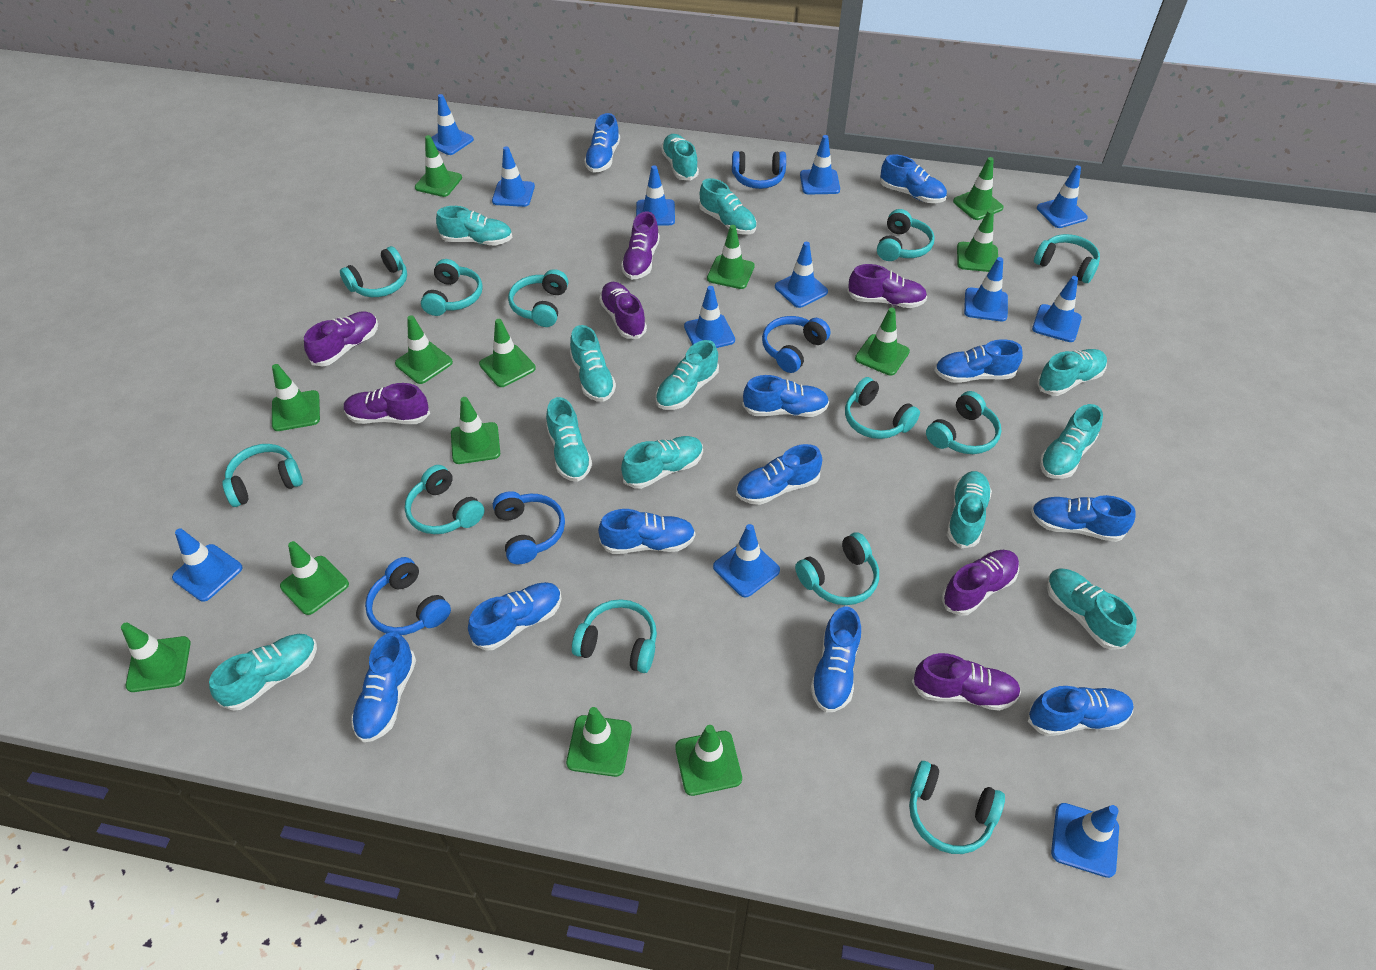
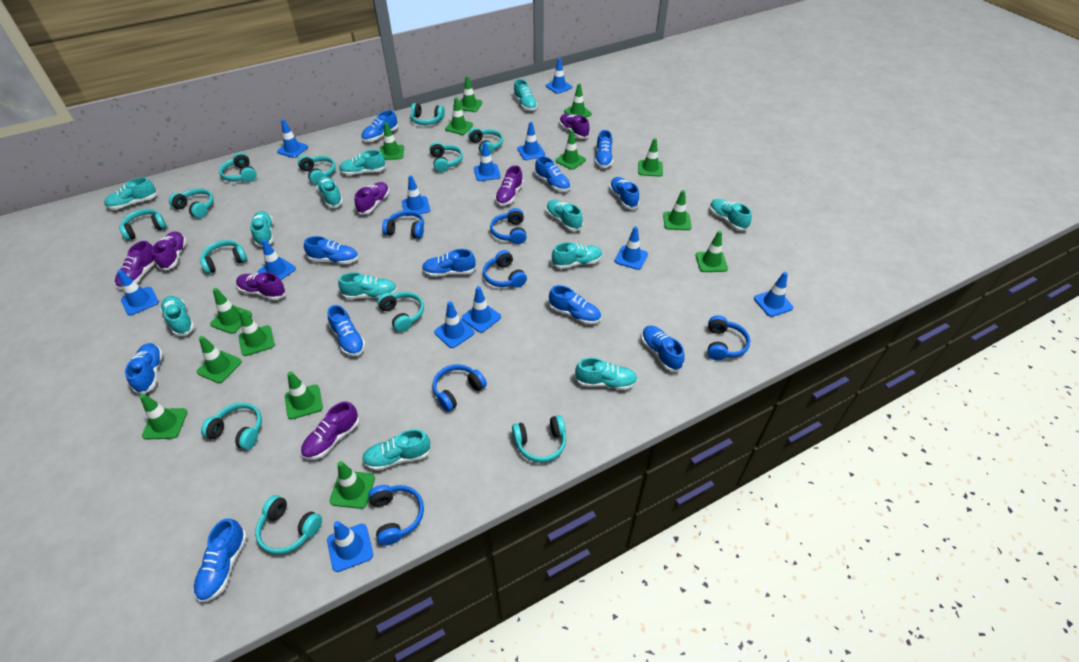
blue headphones: 4 -> 6
green traffic cone: 13 -> 14

